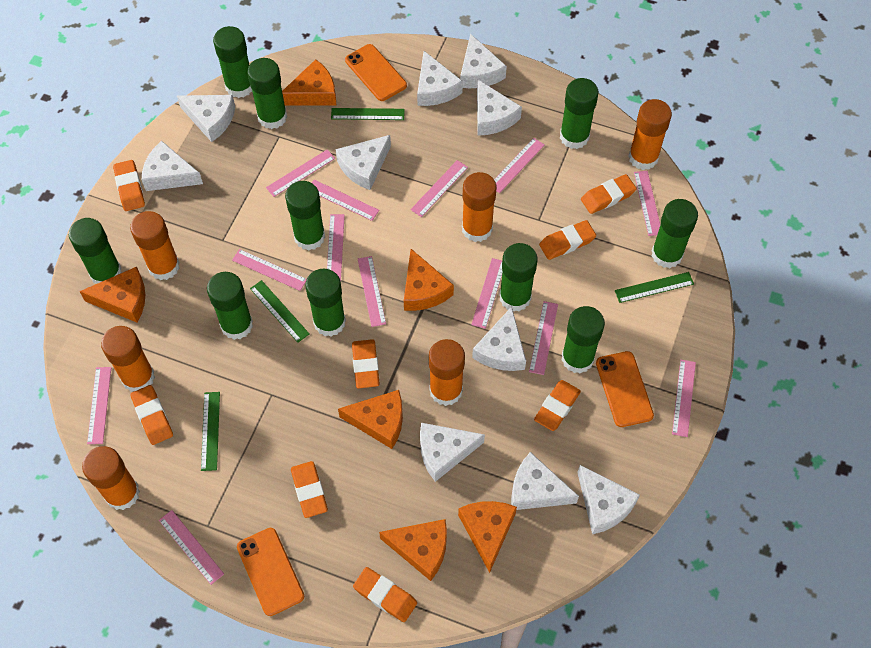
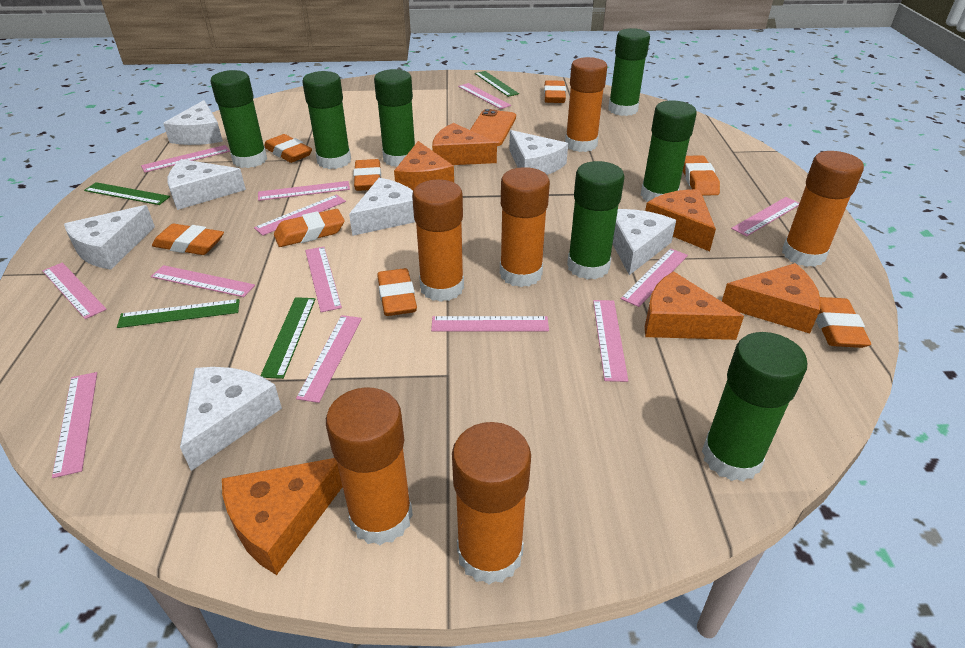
green glue stick: 10 -> 7
orange phone: 3 -> 1
white cheese: 10 -> 7

